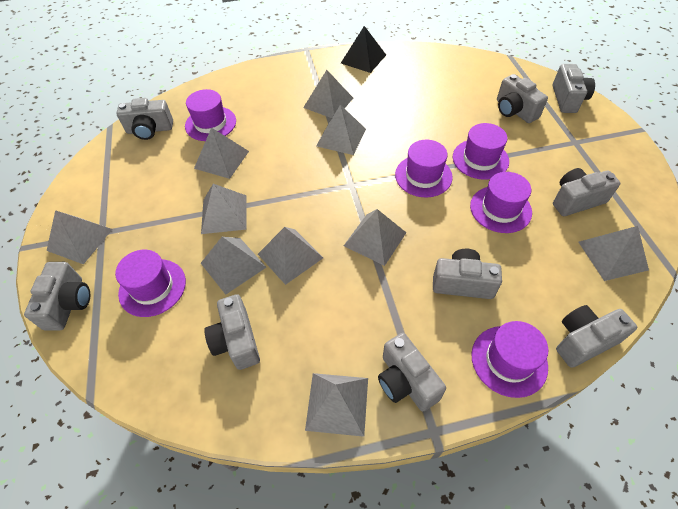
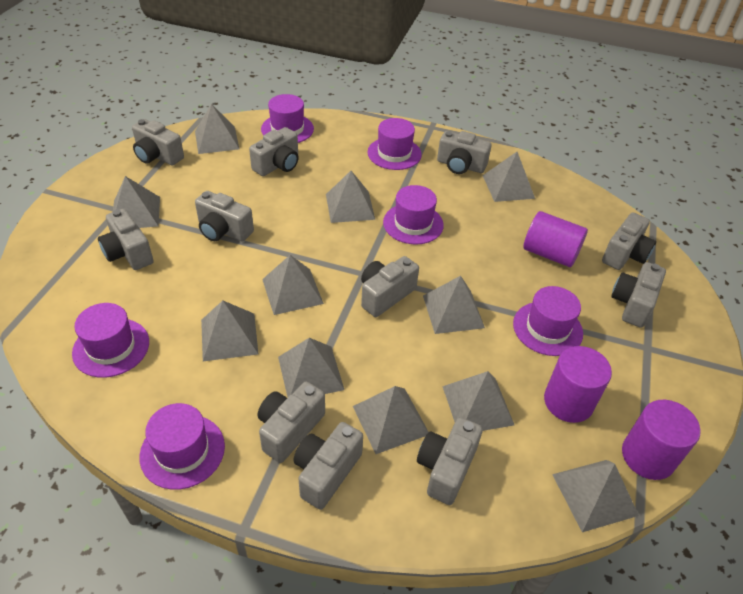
black pyramid: 1 -> 0
grey camera: 9 -> 11
grey pyramid: 10 -> 11
purple cylinder: 0 -> 3

